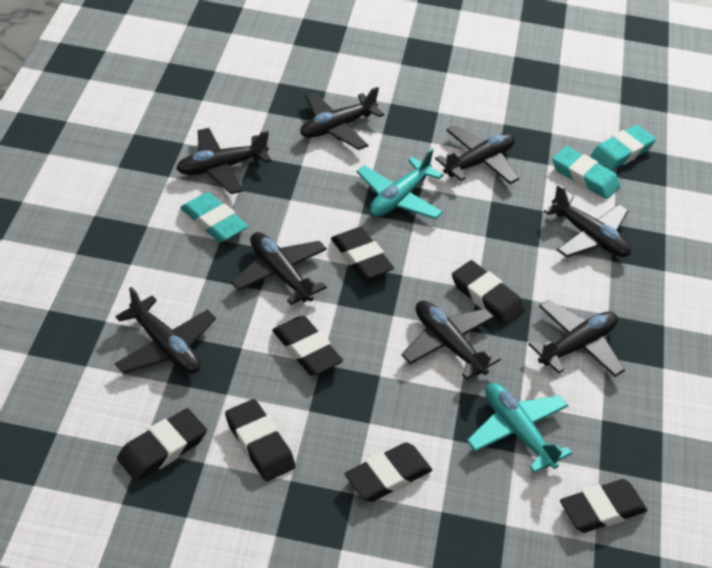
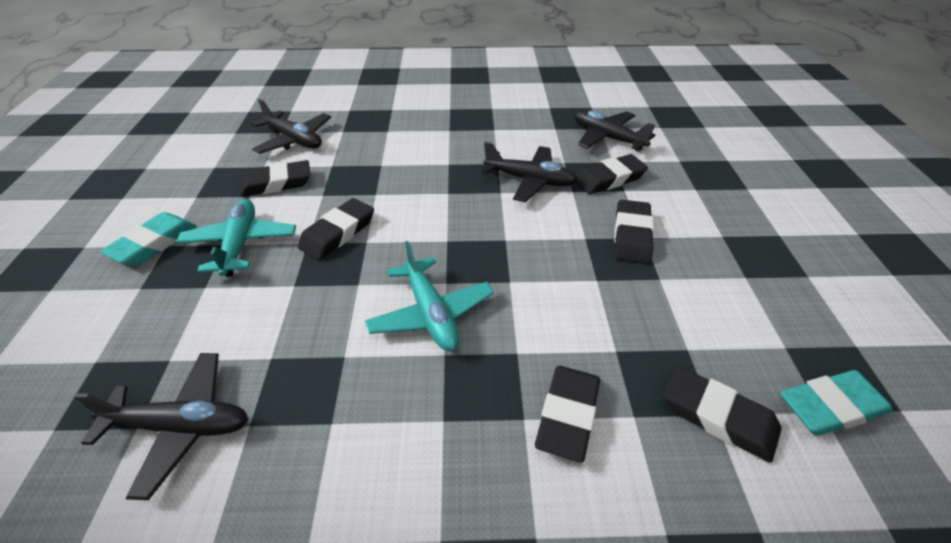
black eraser: 7 -> 6
black plane: 8 -> 4
turquoise eraser: 3 -> 2

